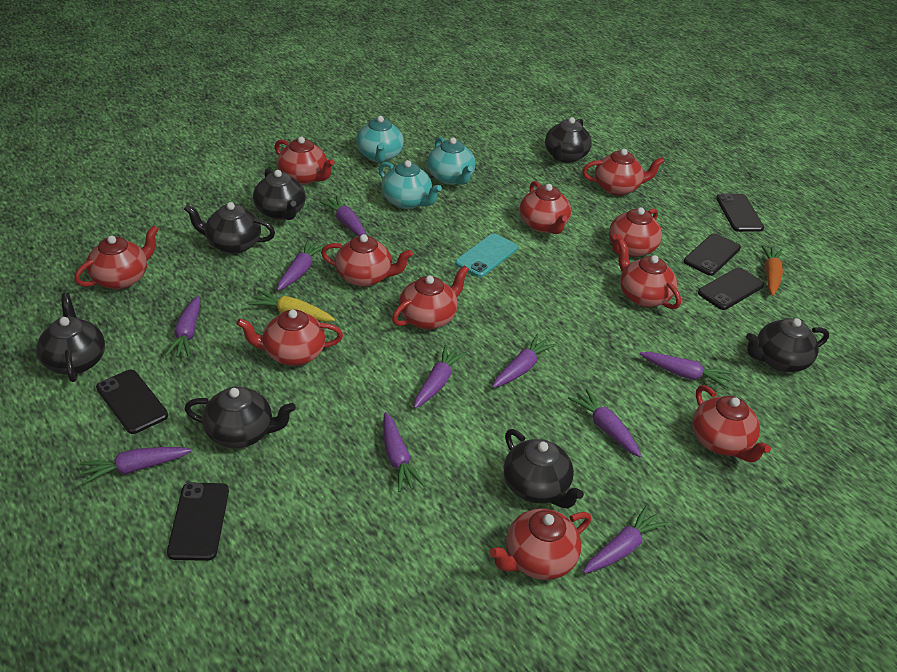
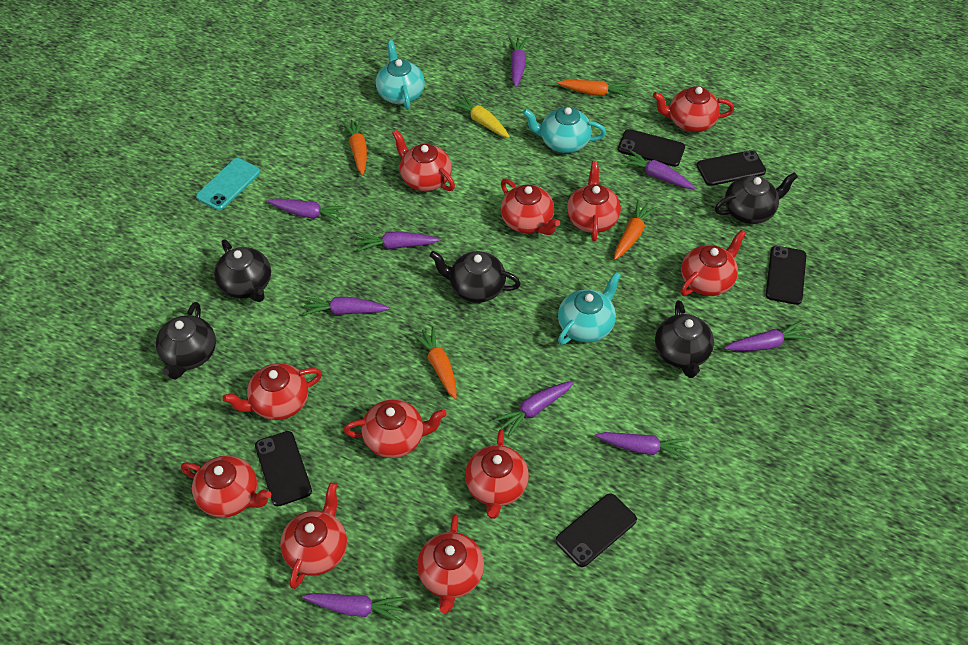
black teapot: 7 -> 5
orange carrot: 1 -> 4
purple carrot: 10 -> 9

